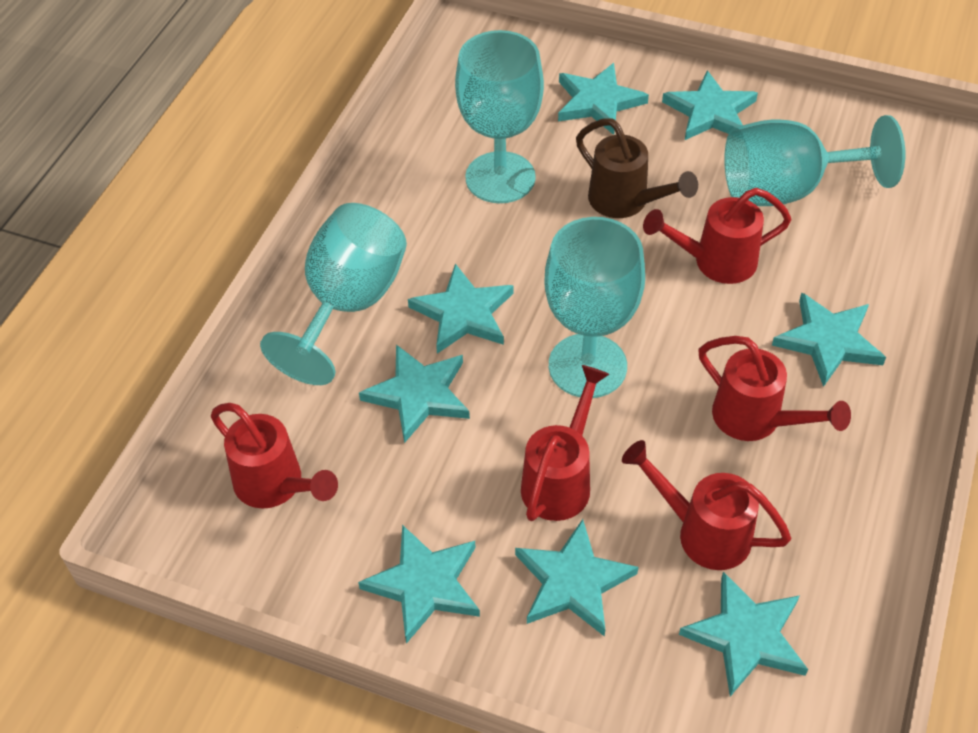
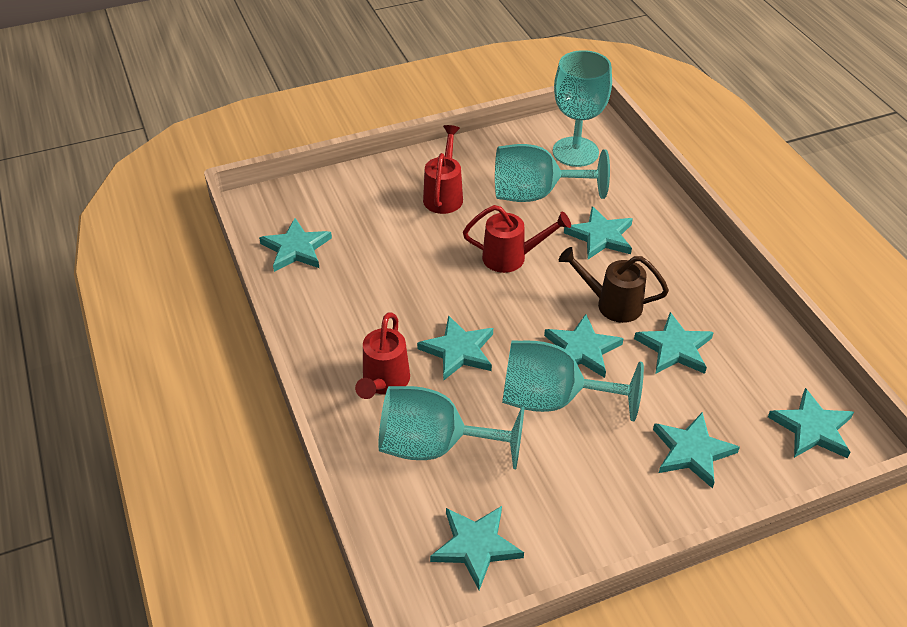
red watering can: 5 -> 3

